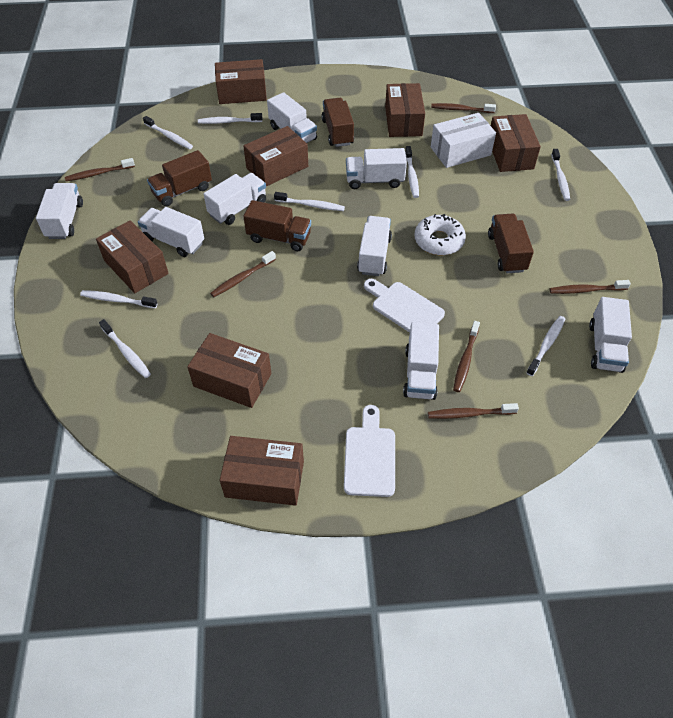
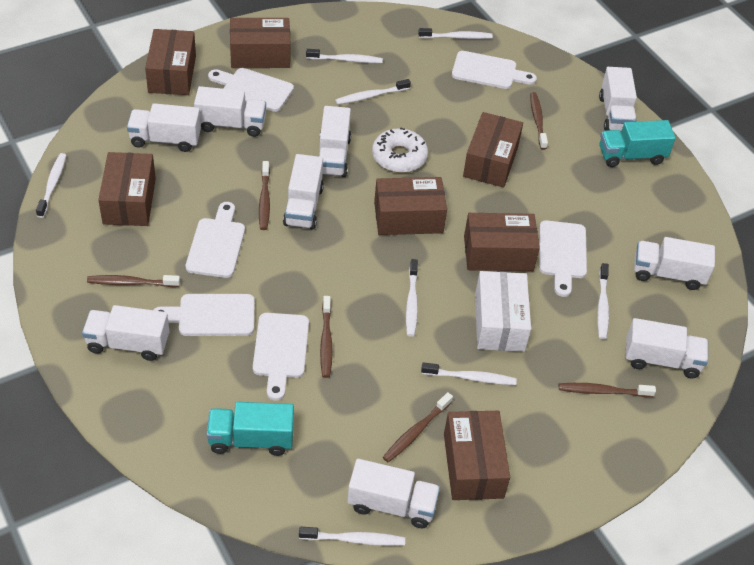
brown truck: 4 -> 0
turquoise truck: 0 -> 2
white cutting board: 2 -> 6
white truck: 8 -> 9

